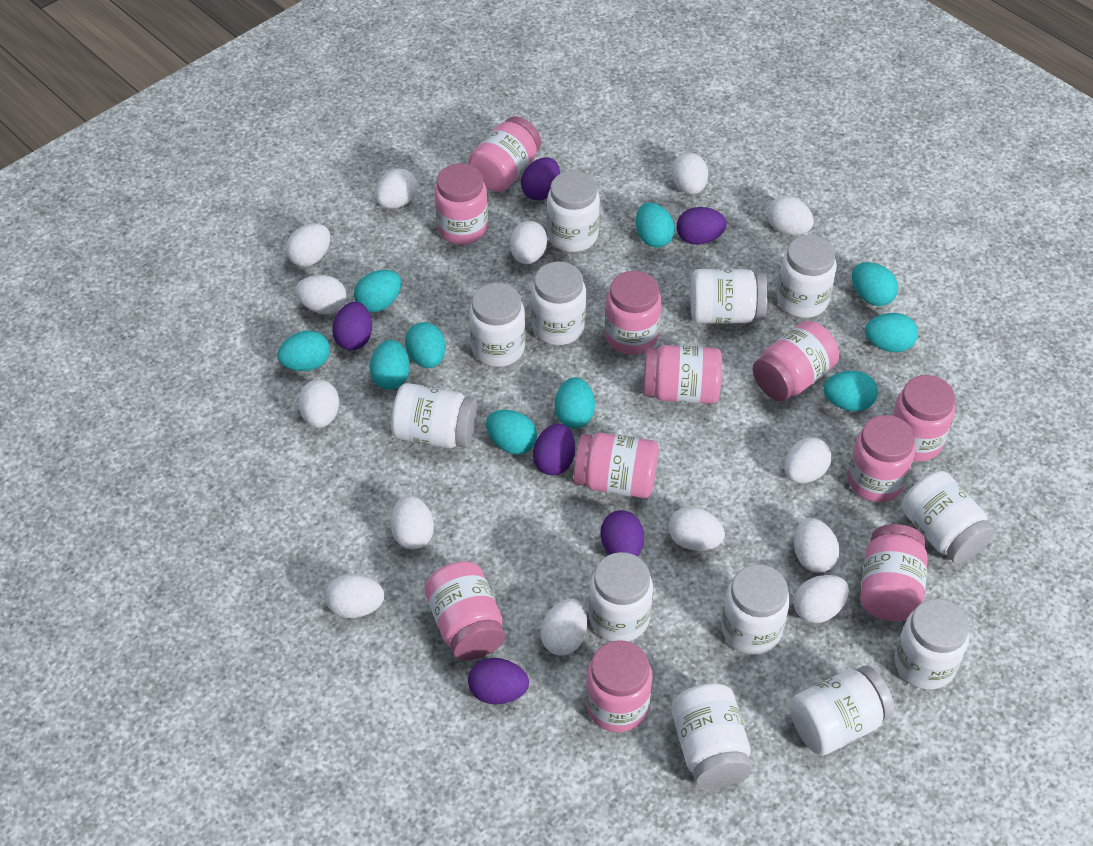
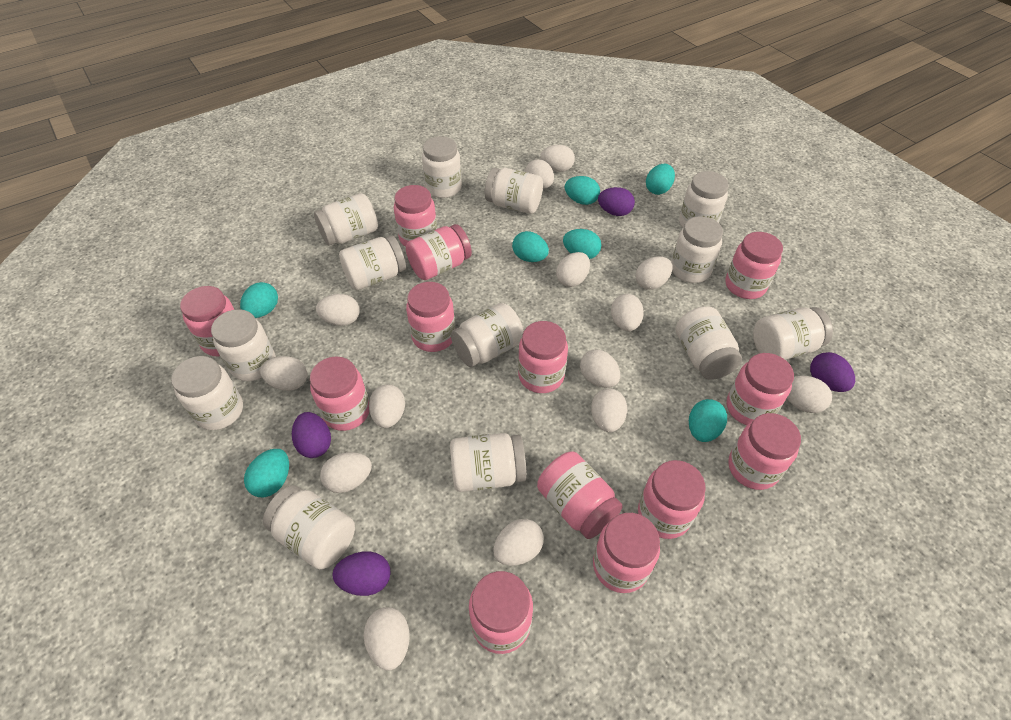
pink jar: 11 -> 13
purple egg: 6 -> 4
turquoise egg: 10 -> 7
white jar: 12 -> 13

